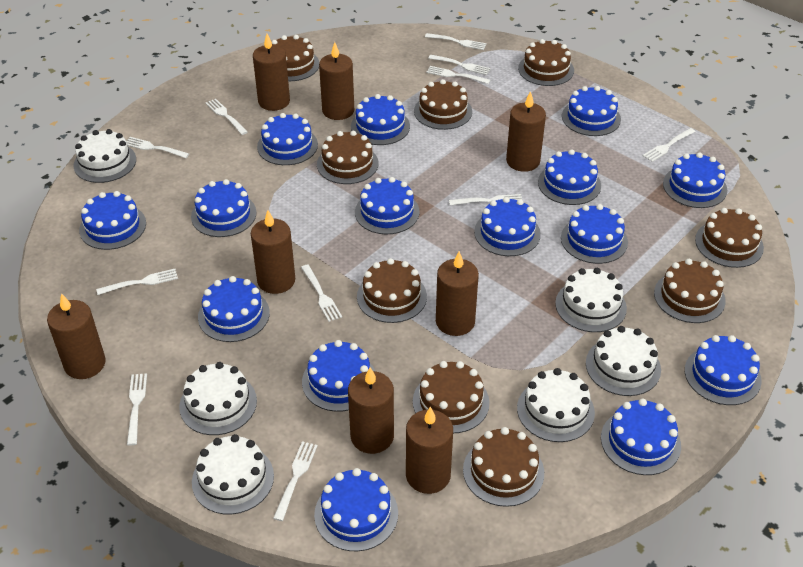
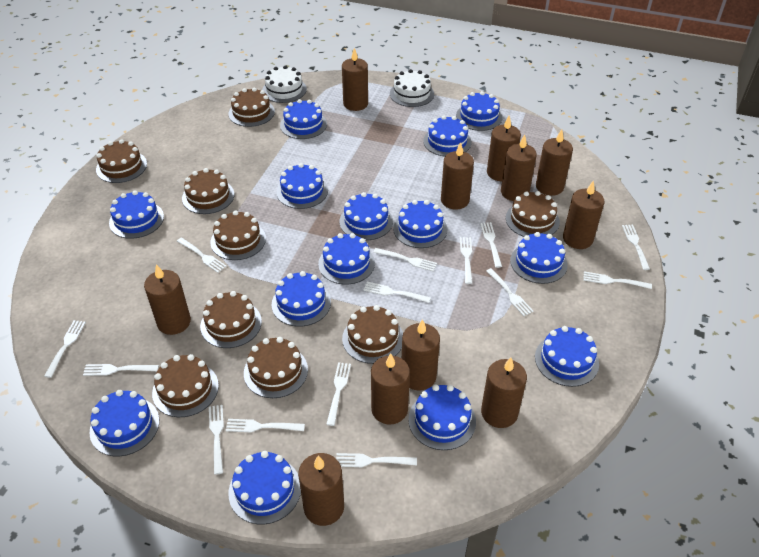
blue cake: 15 -> 14
brown candle: 8 -> 11
white cake: 6 -> 2
white fork: 11 -> 14

